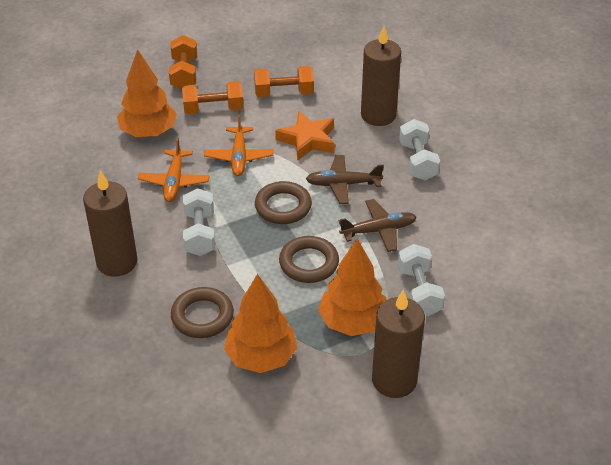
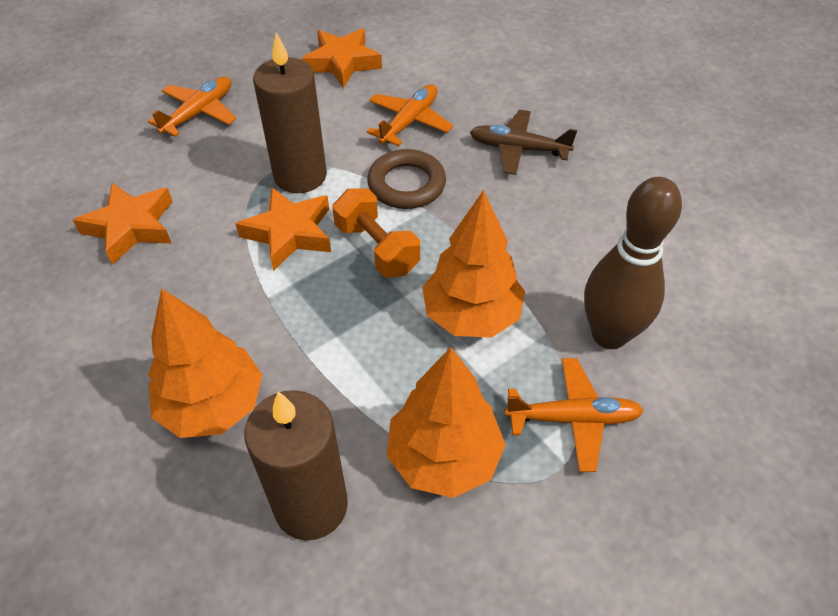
brown bowling pin: 0 -> 1
brown candle: 3 -> 2
brown plane: 2 -> 1
brown ring: 3 -> 1
orange dumbbell: 3 -> 1
orange plane: 2 -> 3
orange star: 1 -> 3
white dumbbell: 3 -> 0

